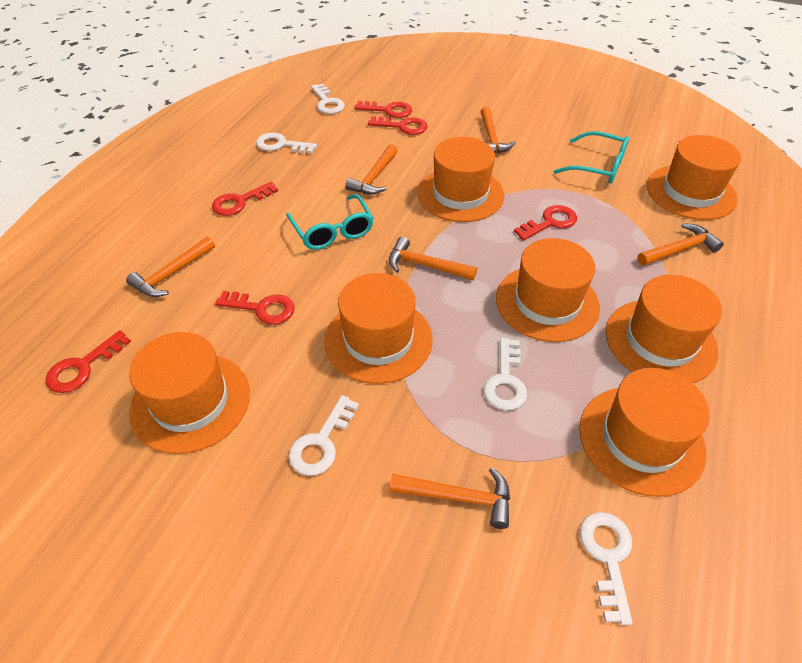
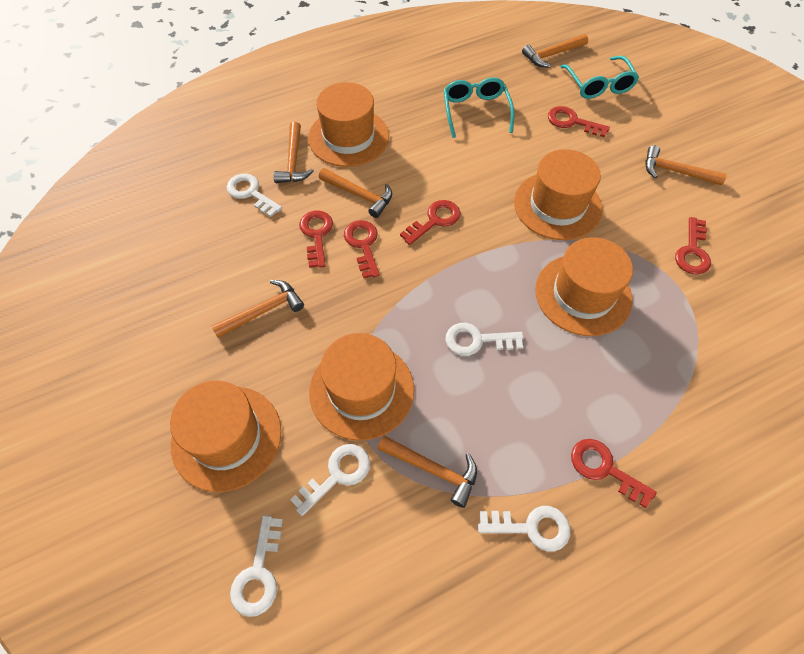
orange hat: 7 -> 5

